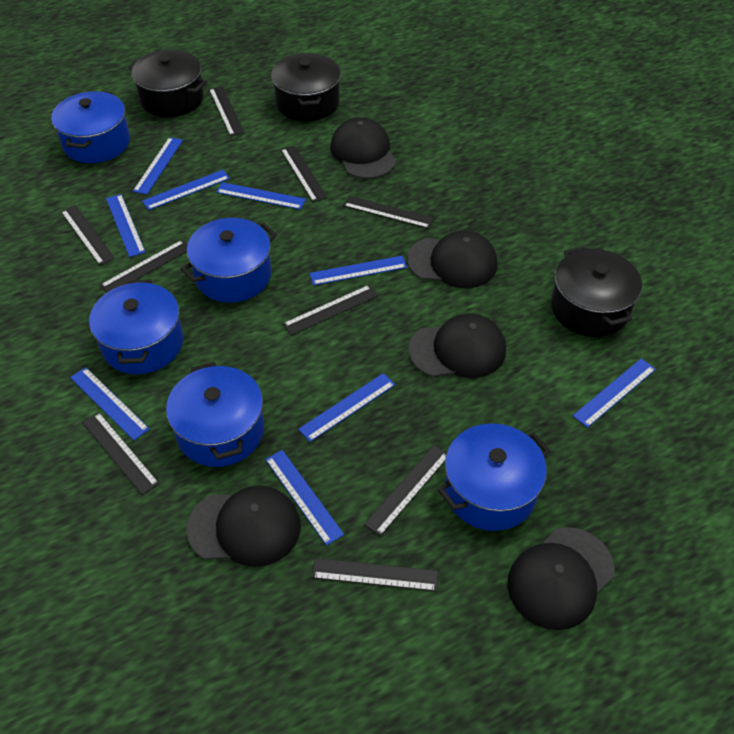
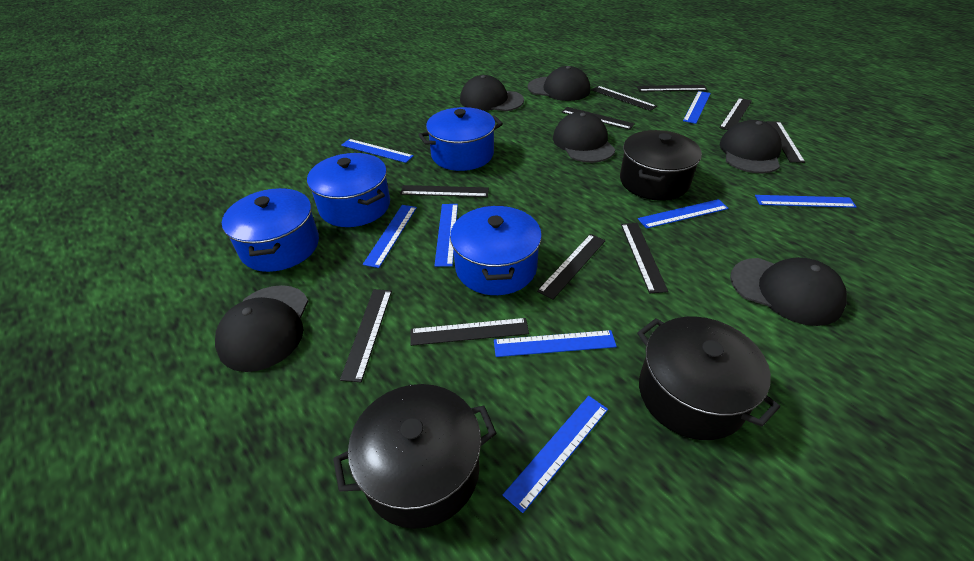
black cap: 5 -> 6
black ruler: 9 -> 10
blue pot: 5 -> 4
blue ruler: 9 -> 8

